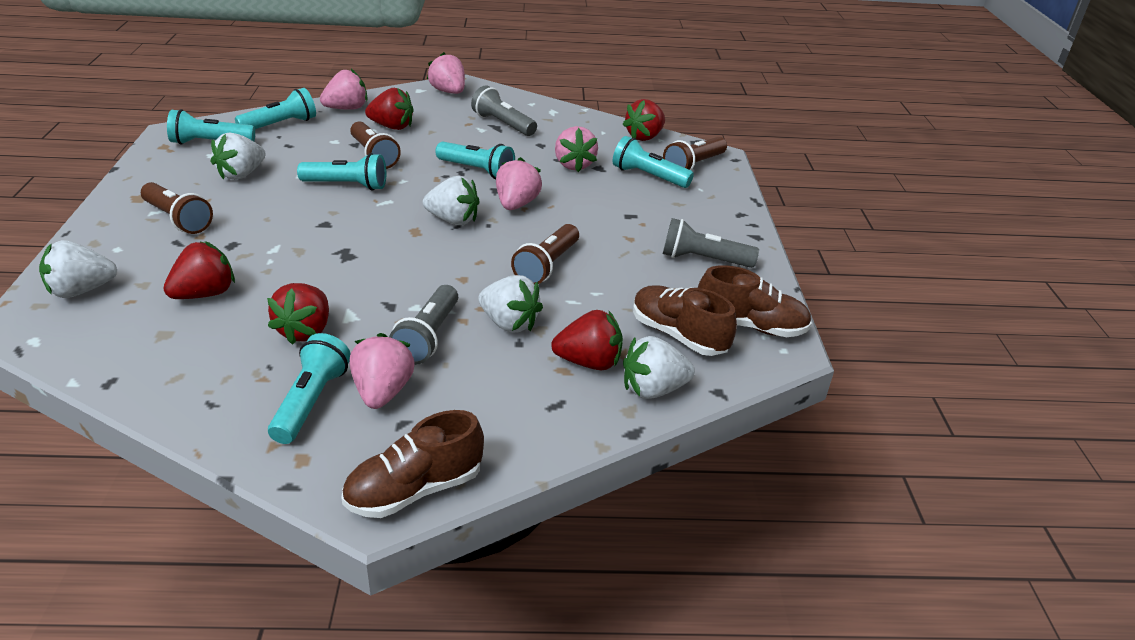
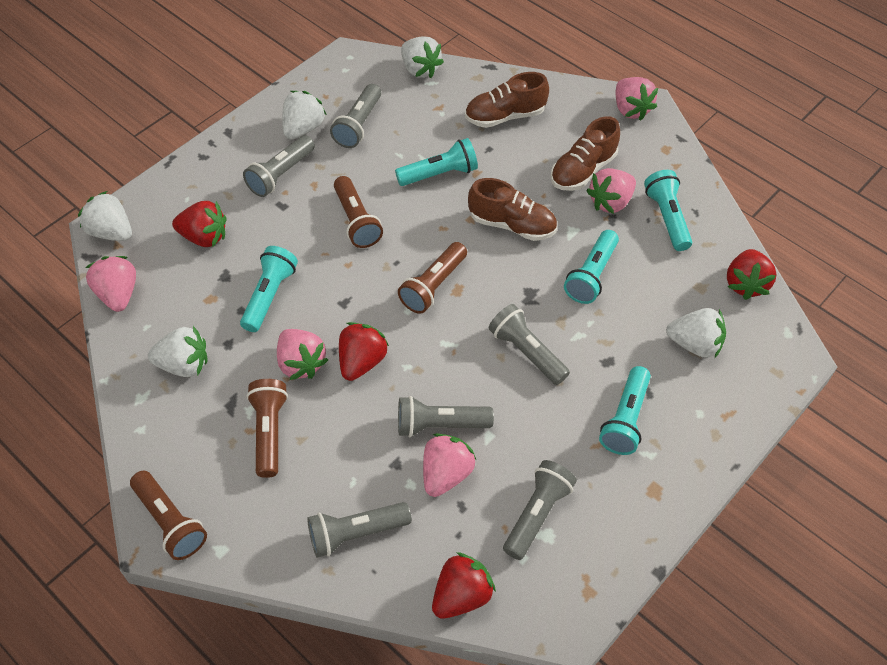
grey flashlight: 3 -> 6
red strawberry: 5 -> 4
turquoise flashlight: 6 -> 5

